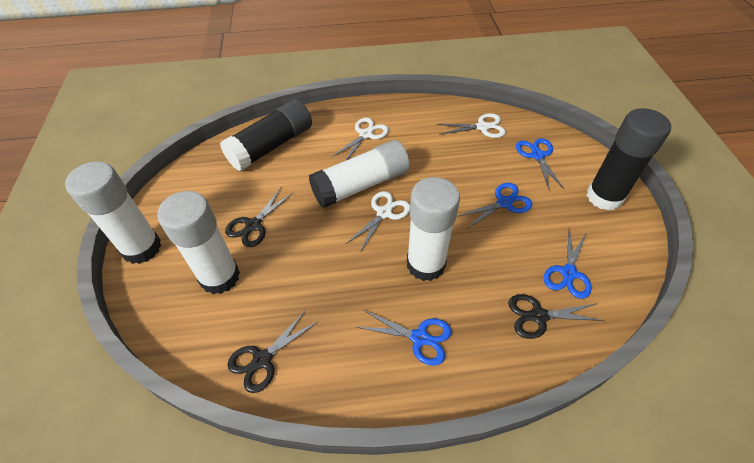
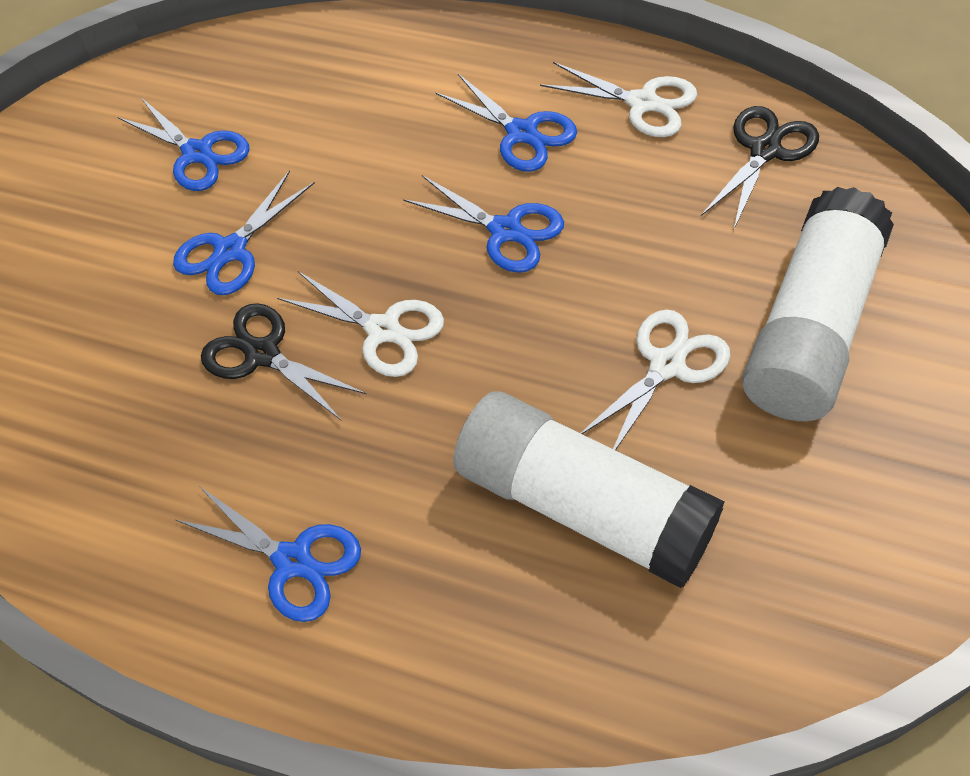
black glue stick: 2 -> 0
black scissors: 3 -> 2
blue scissors: 4 -> 5
white glue stick: 4 -> 2

